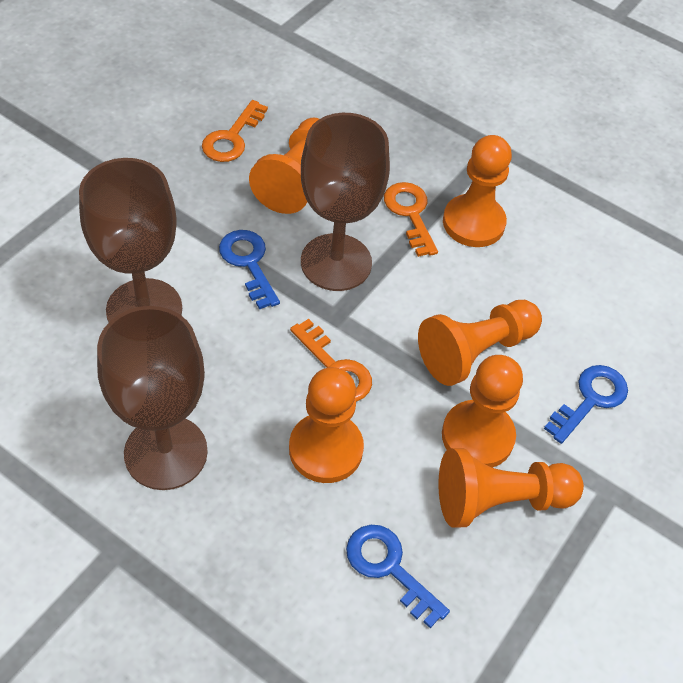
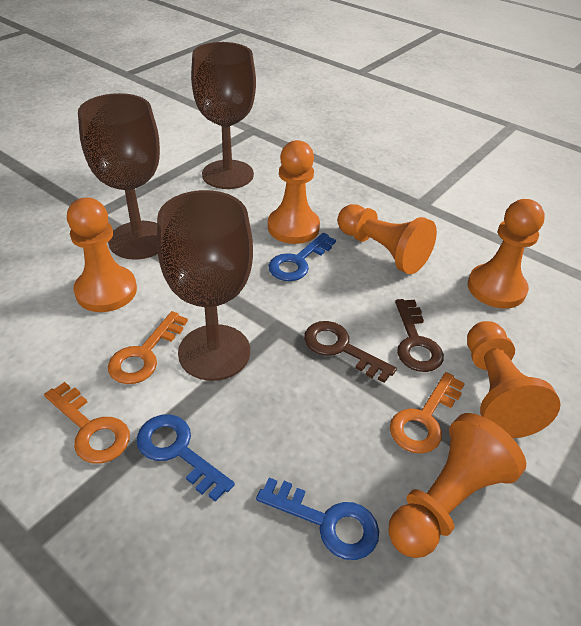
brown key: 0 -> 2

